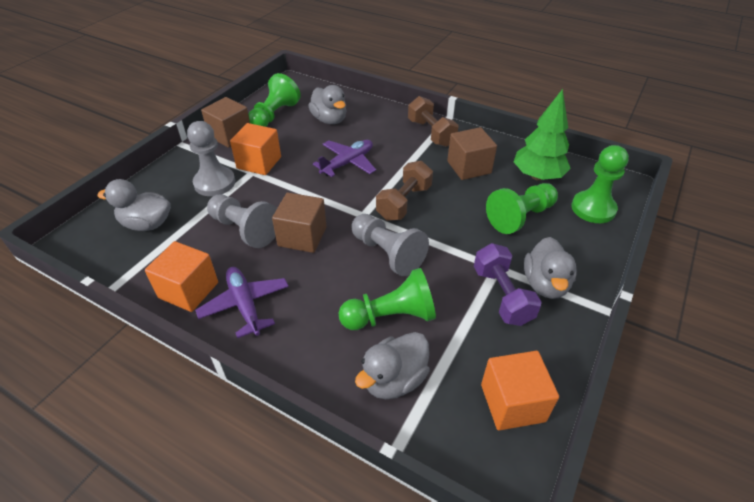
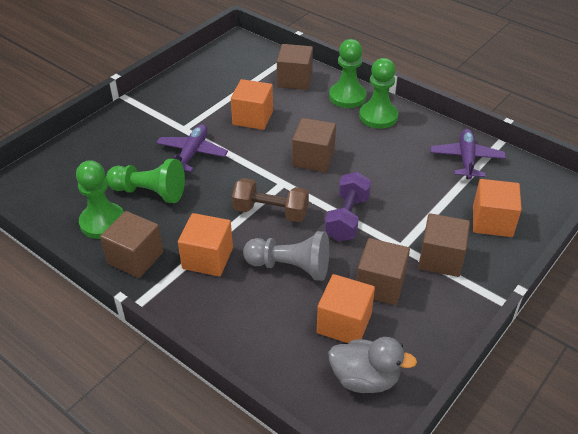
brown cube: 3 -> 5
brown dumbbell: 2 -> 1
green tree: 1 -> 0
grey duck: 4 -> 1
grey pawn: 3 -> 1
orange cube: 3 -> 4

